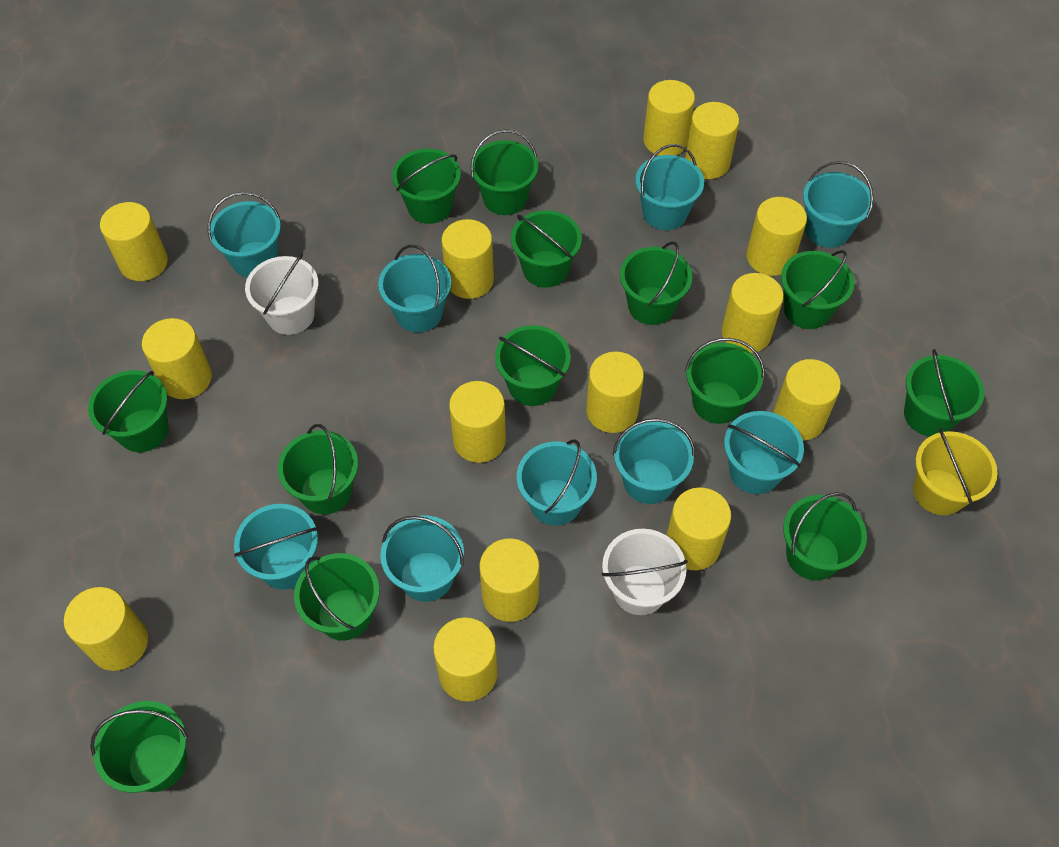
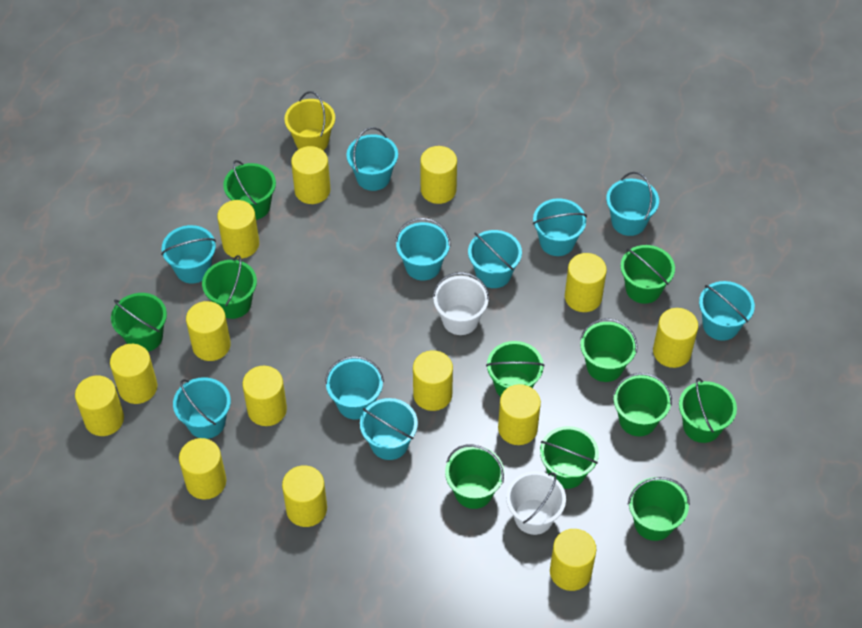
green bucket: 13 -> 11
turquoise bucket: 9 -> 10

